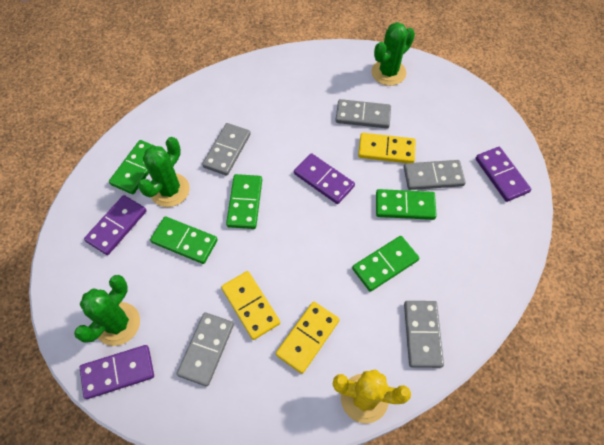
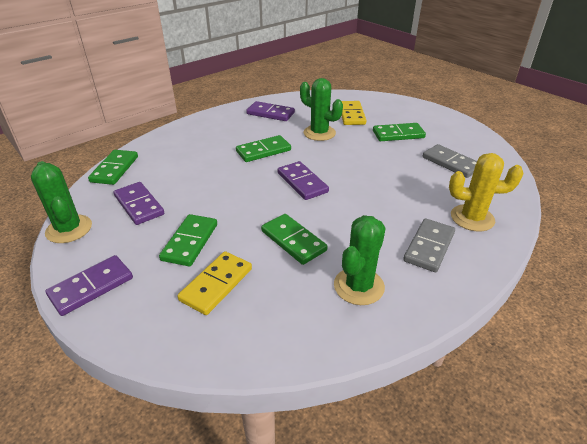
grey domino: 5 -> 2
yellow domino: 3 -> 2

